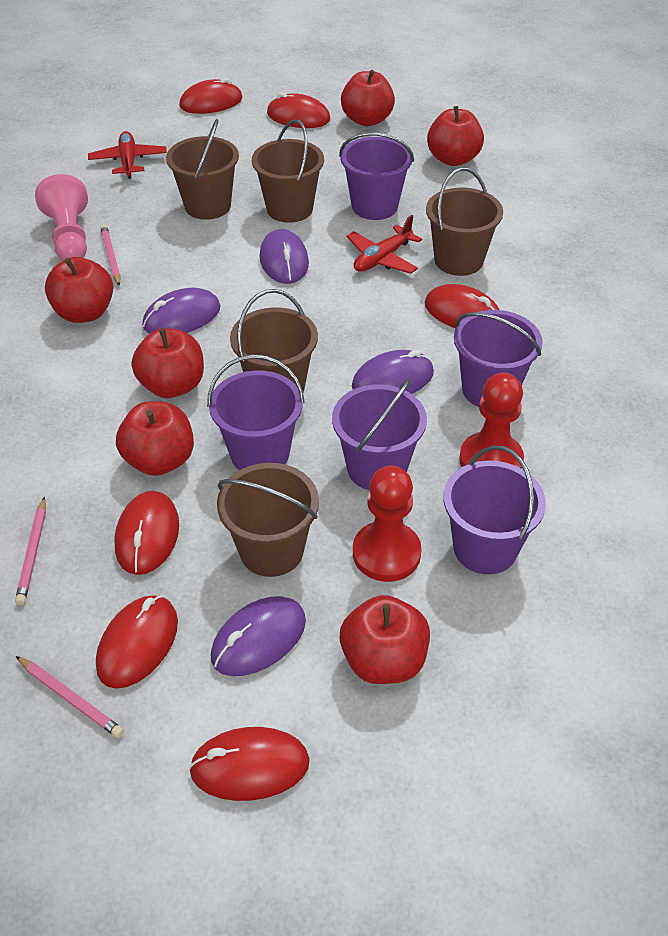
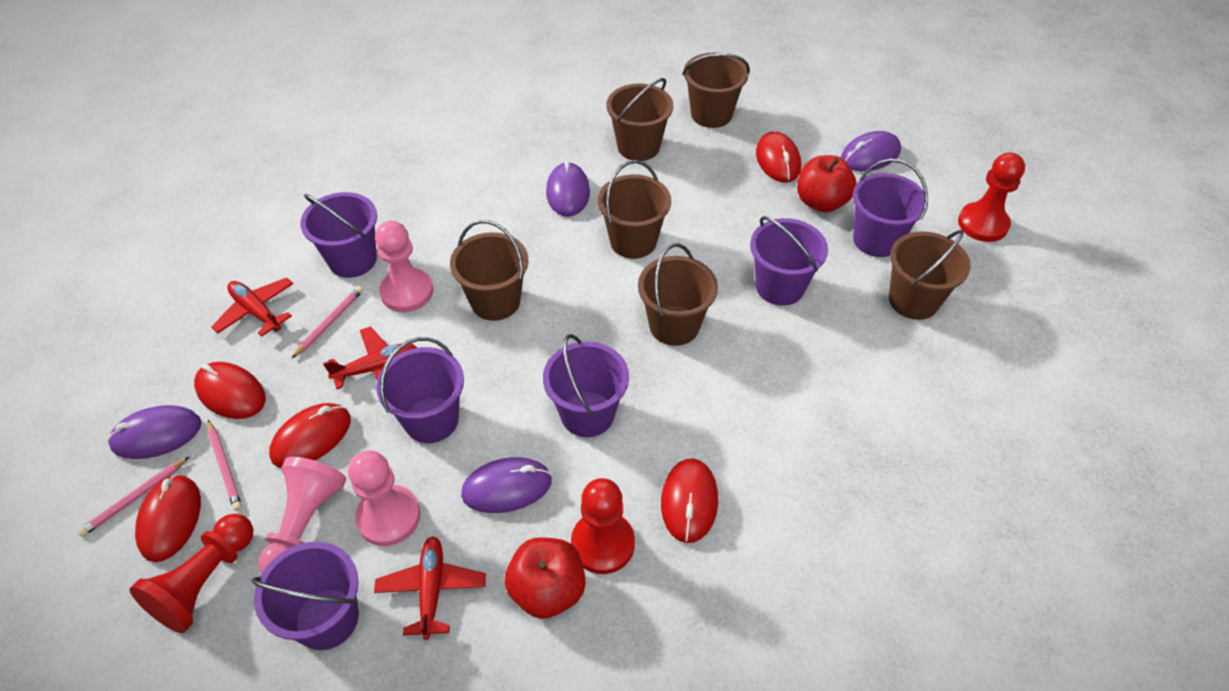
brown bucket: 5 -> 6
pink pawn: 1 -> 3
purple bucket: 5 -> 6
red apple: 6 -> 2
red mouse: 6 -> 5
red pawn: 2 -> 3
red plane: 2 -> 3

